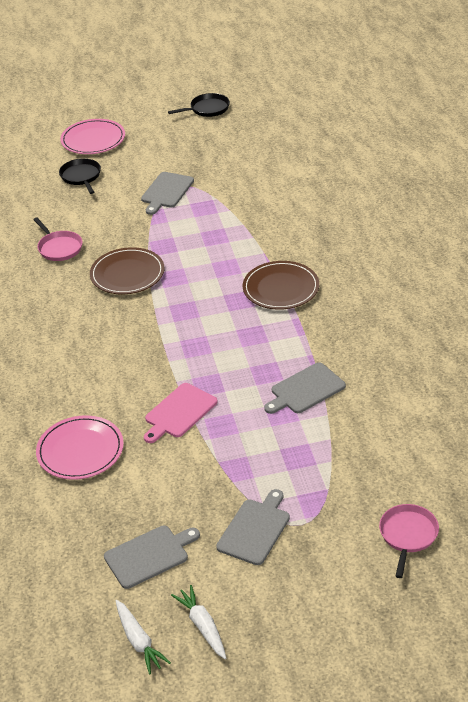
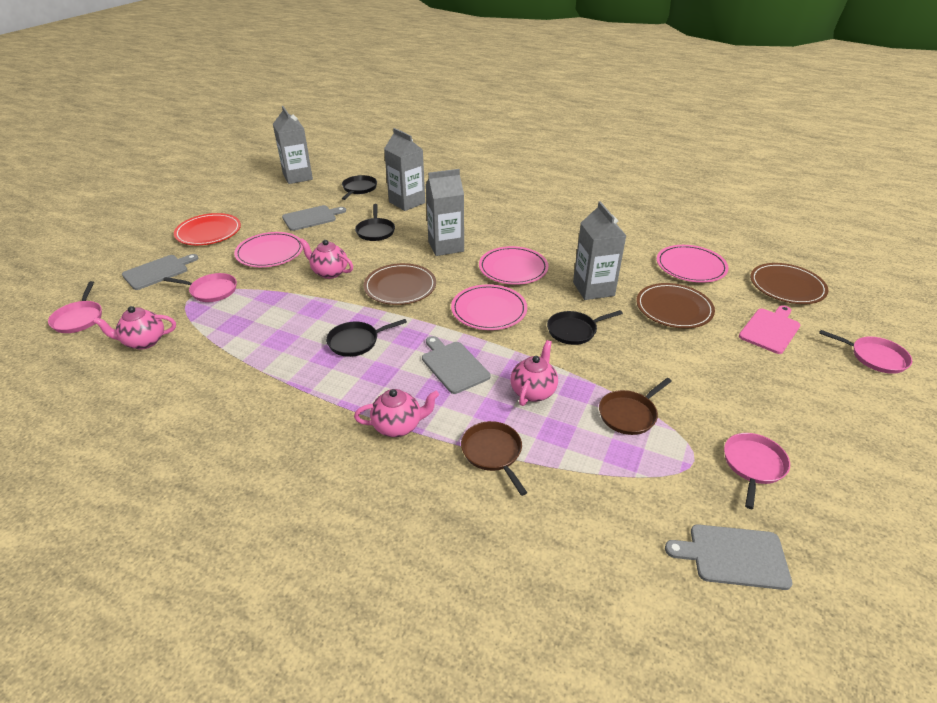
black pan: 2 -> 4
brown pan: 0 -> 2
brown plate: 2 -> 3
grey carton: 0 -> 4
pink pan: 2 -> 4
pink plate: 2 -> 4
pink teapot: 0 -> 4
red plate: 0 -> 1
white carrot: 2 -> 0

